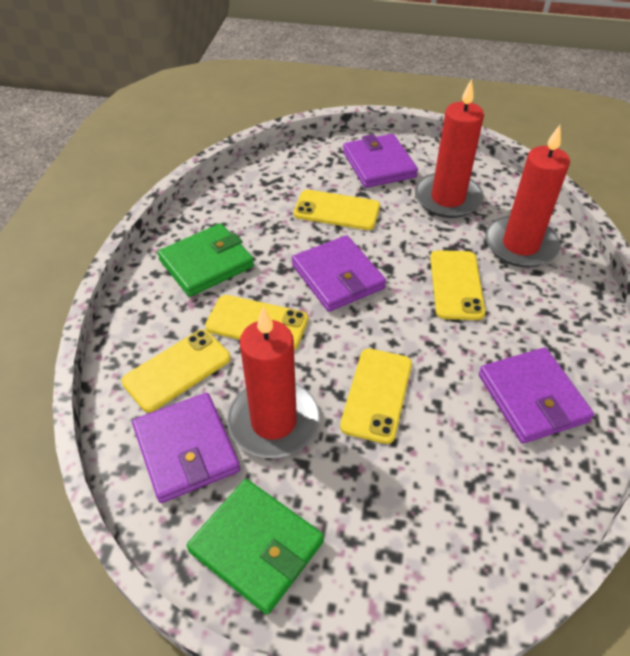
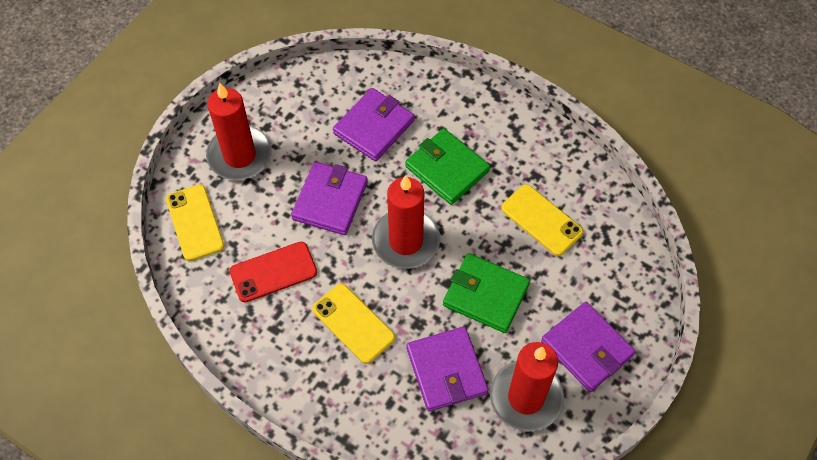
red phone: 0 -> 1
yellow phone: 5 -> 3

